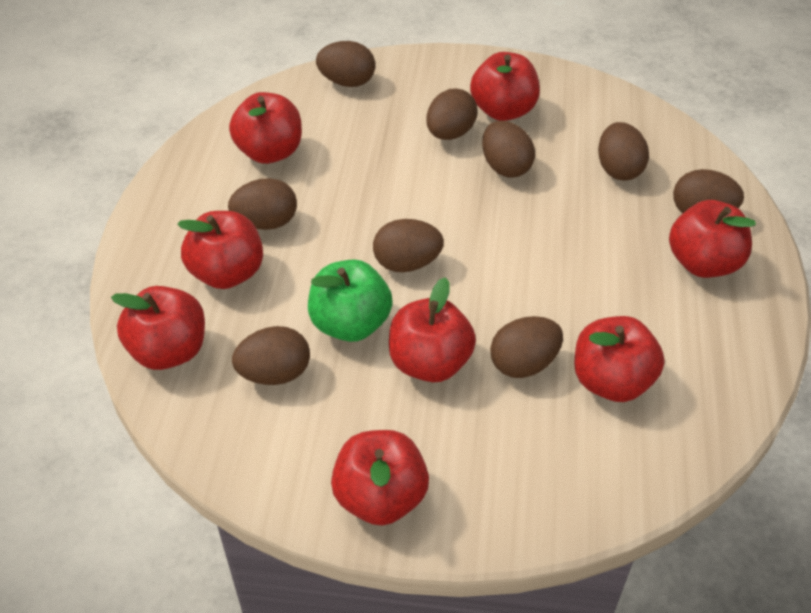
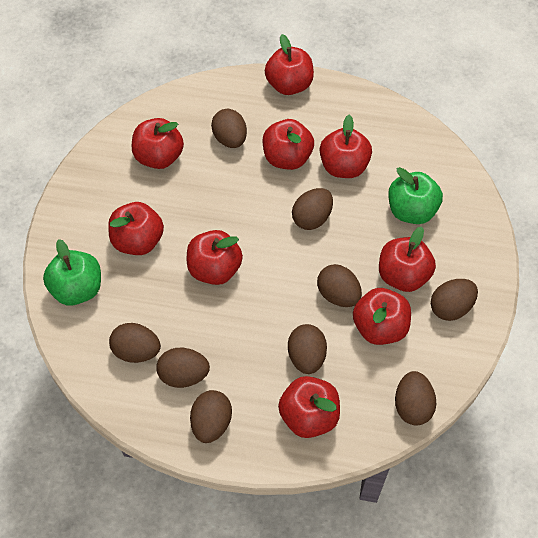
green apple: 1 -> 2
red apple: 8 -> 9

